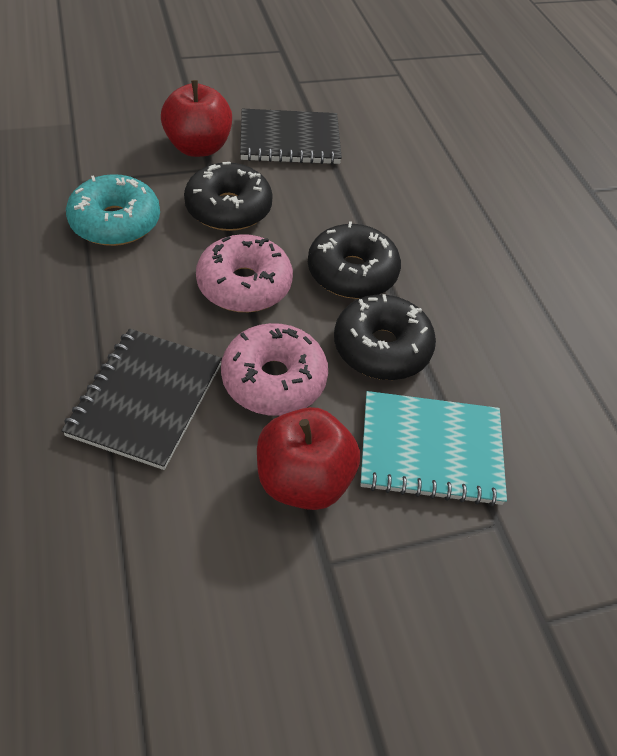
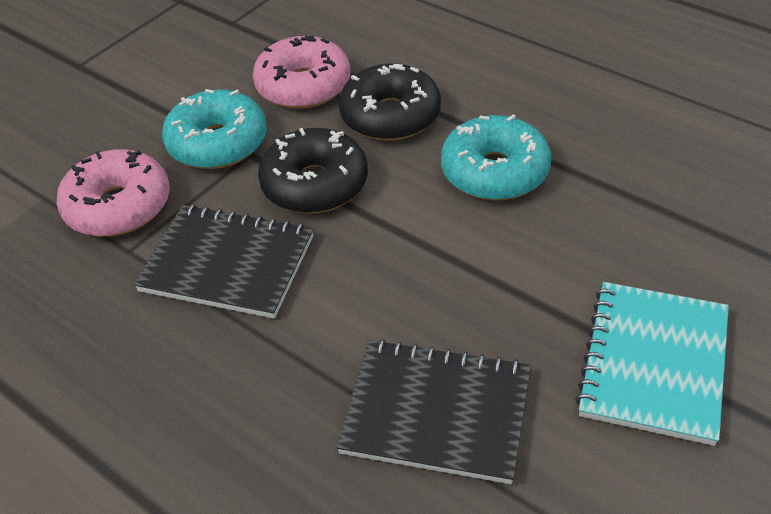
black donut: 3 -> 2
red apple: 2 -> 0
turquoise donut: 1 -> 2

